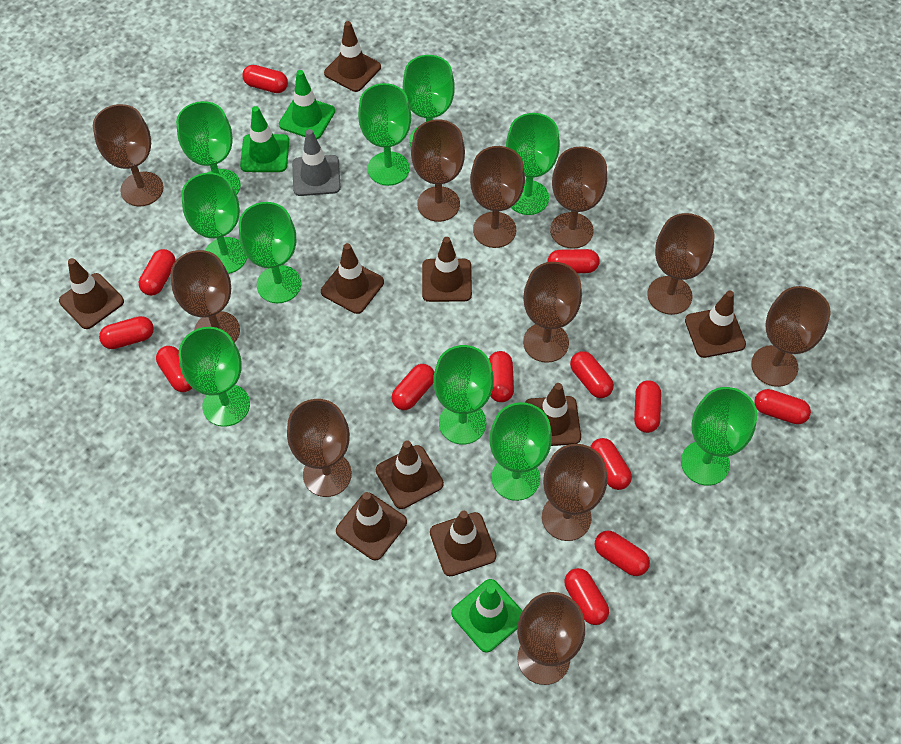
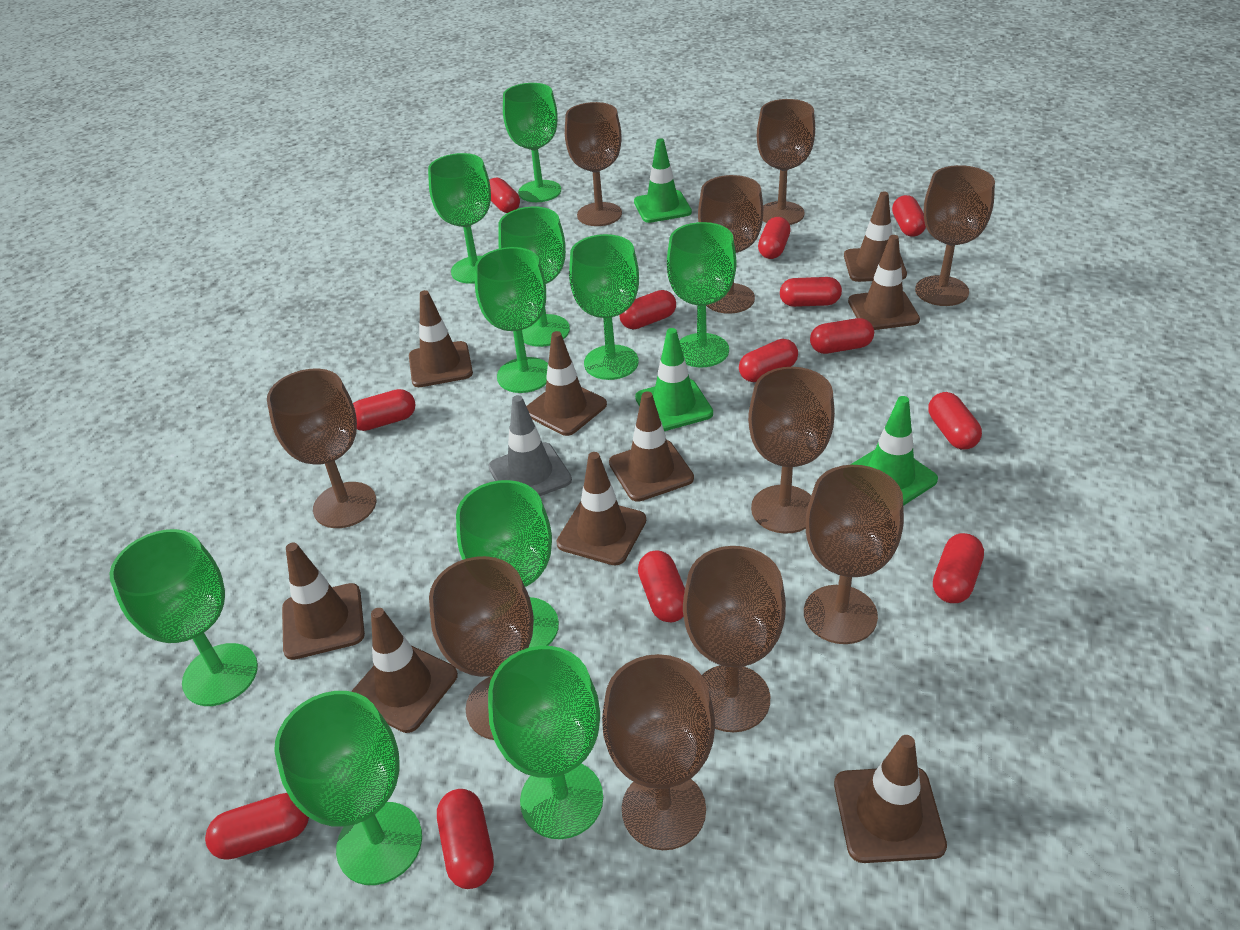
brown goblet: 11 -> 10

